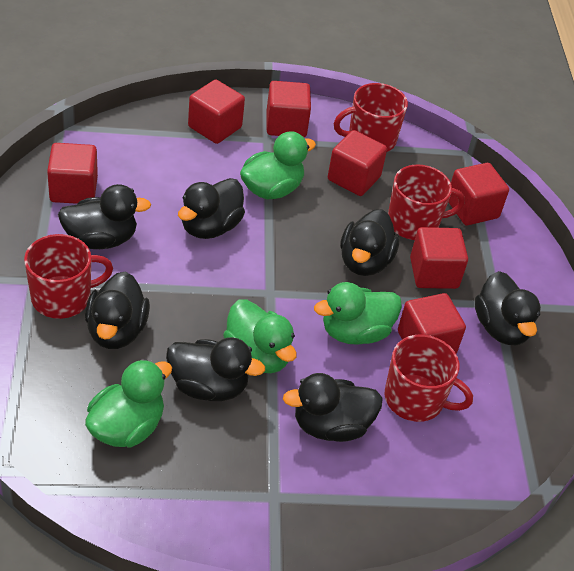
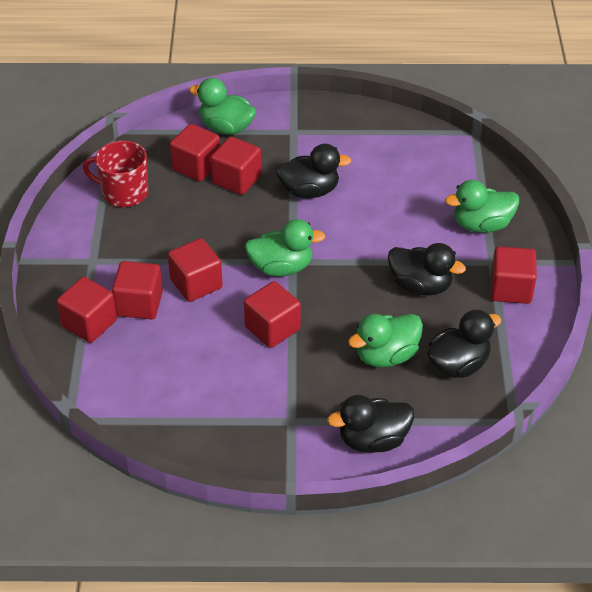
black duck: 7 -> 4
red mug: 4 -> 1

